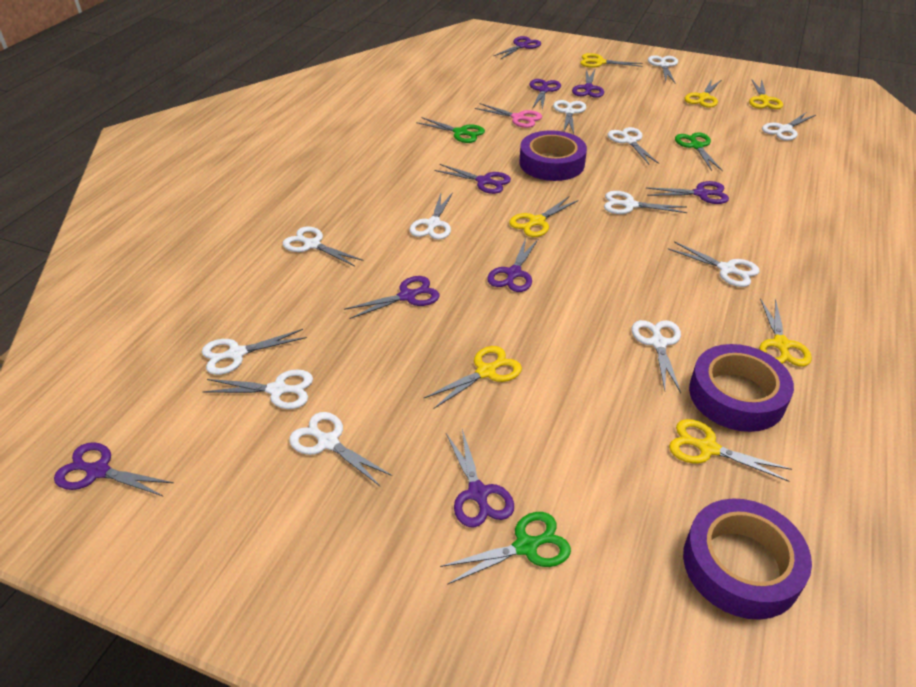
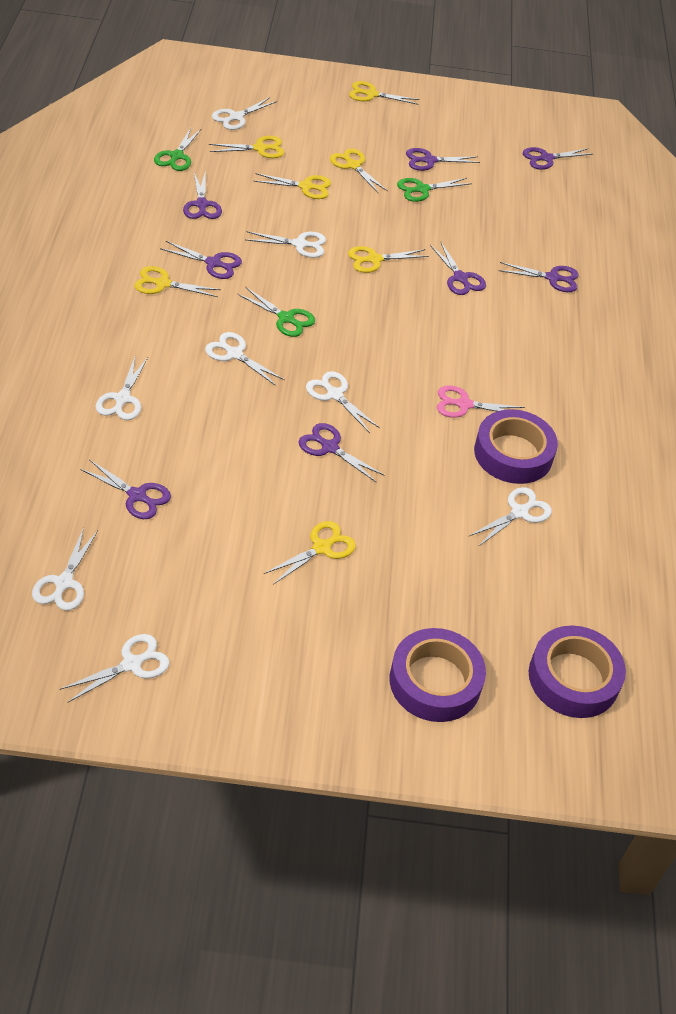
purple scissors: 9 -> 8
white scissors: 12 -> 8

